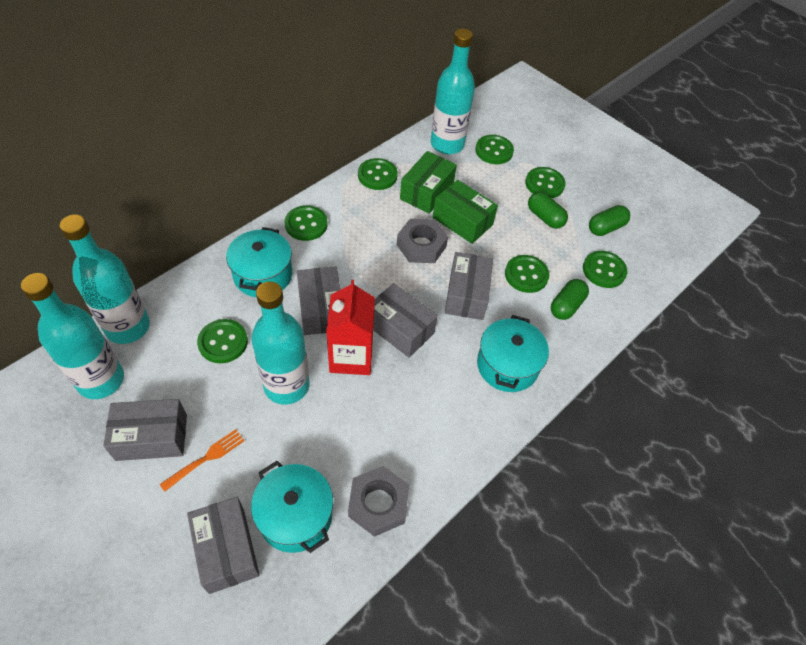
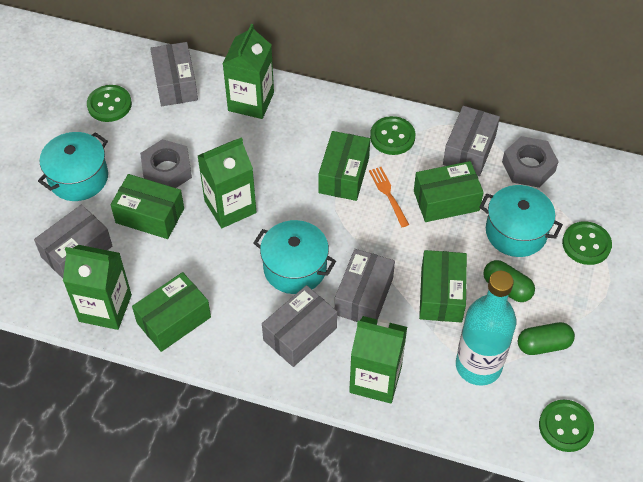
green box: 2 -> 5
green button: 7 -> 4
green capsule: 3 -> 2
green carton: 0 -> 4
red carton: 1 -> 0
turquoise bottle: 4 -> 1

